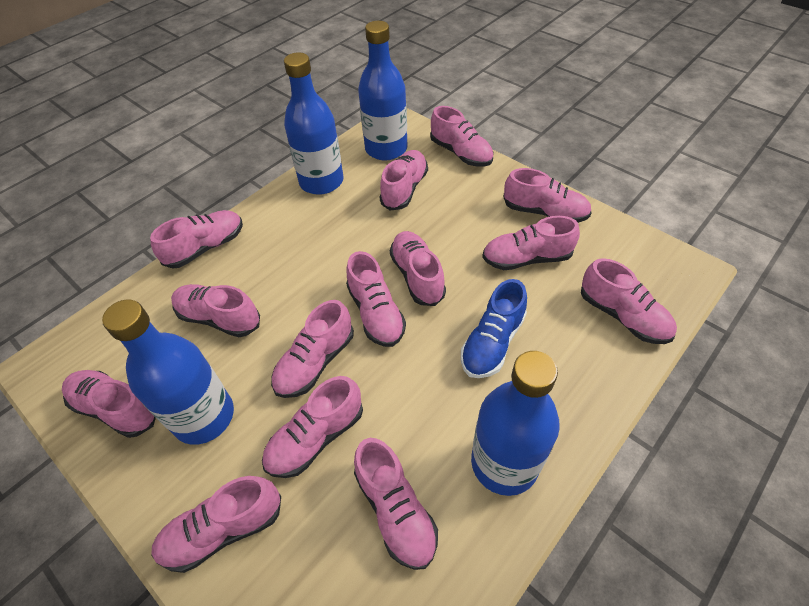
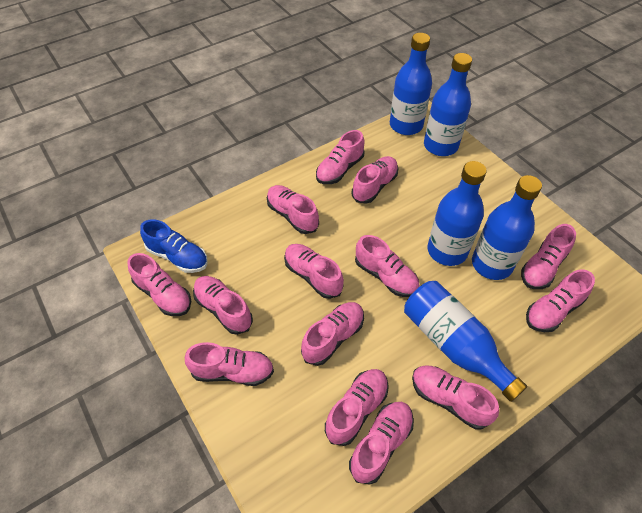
blue bottle: 4 -> 5

